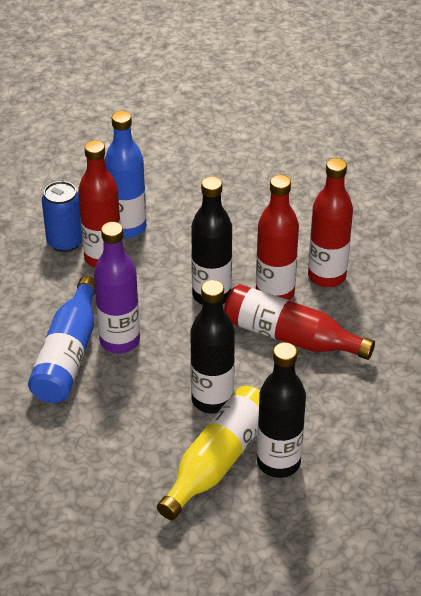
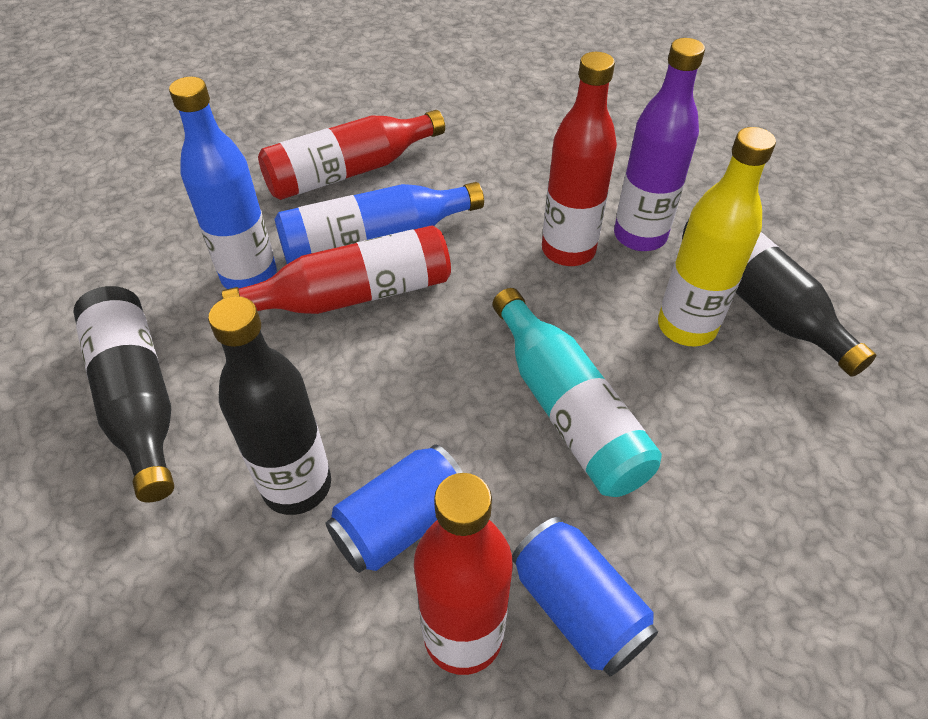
blue can: 1 -> 2
turquoise bottle: 0 -> 1

